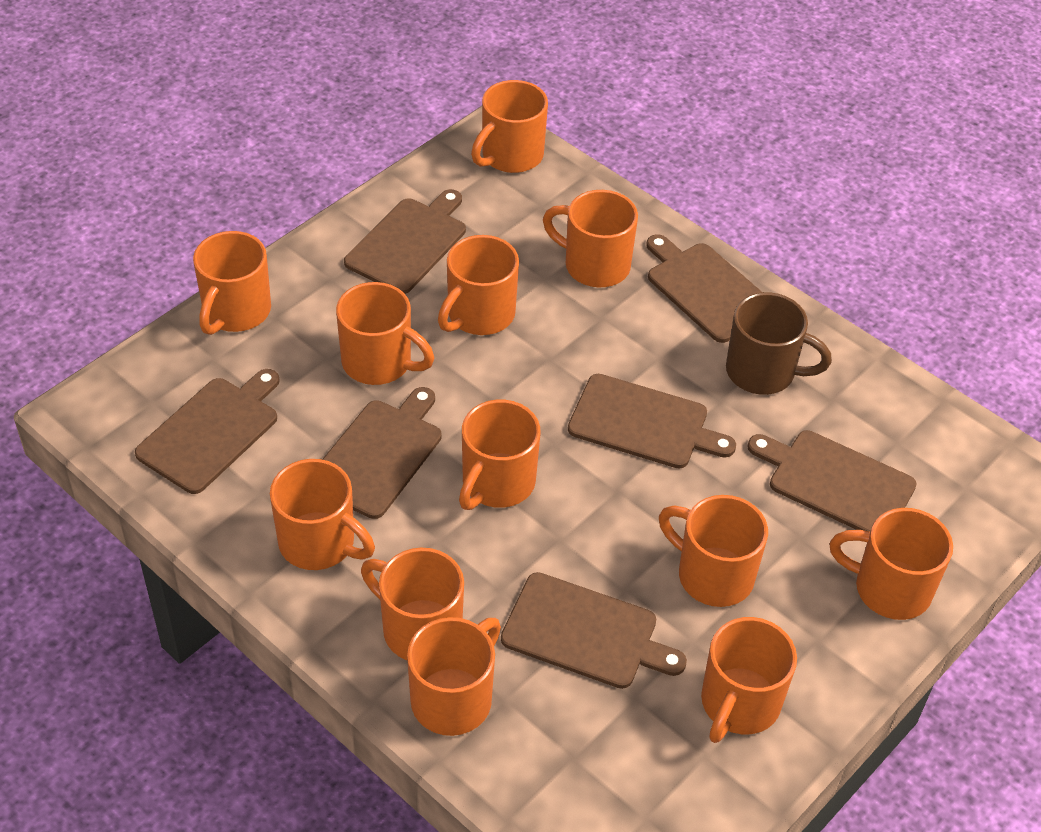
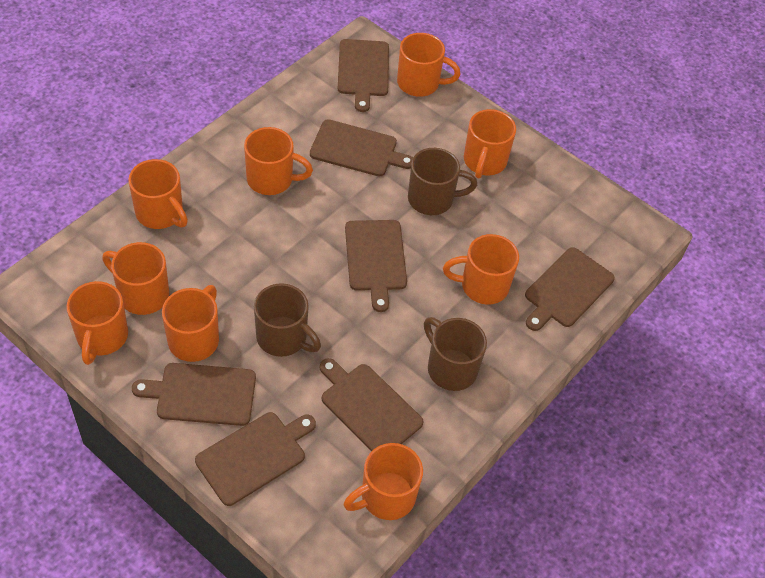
brown mug: 1 -> 3
orange mug: 12 -> 9

